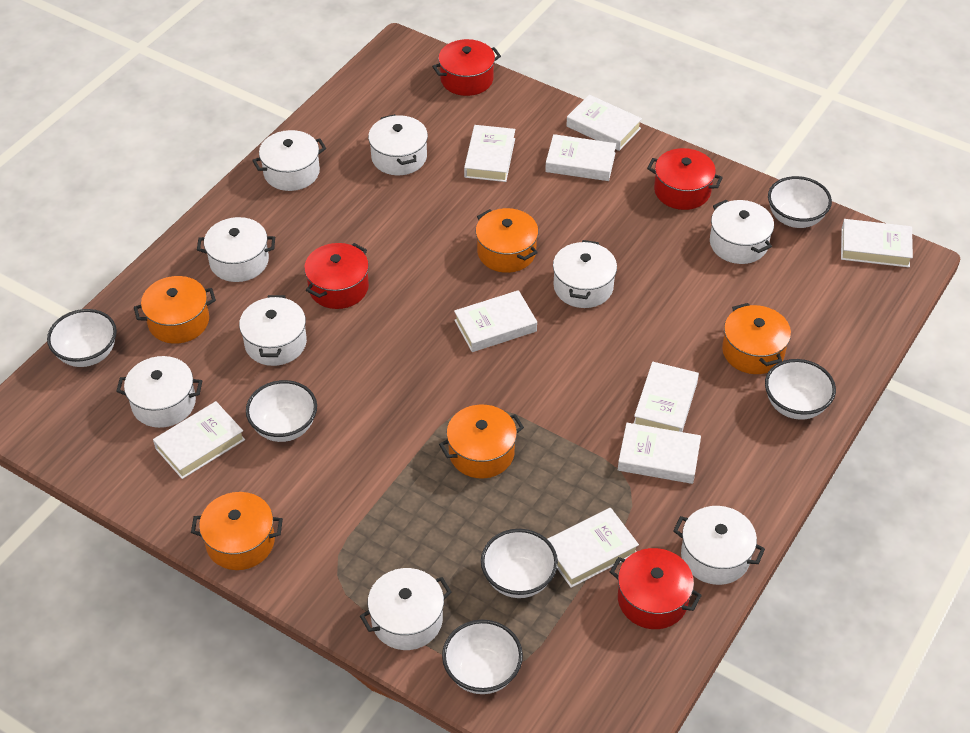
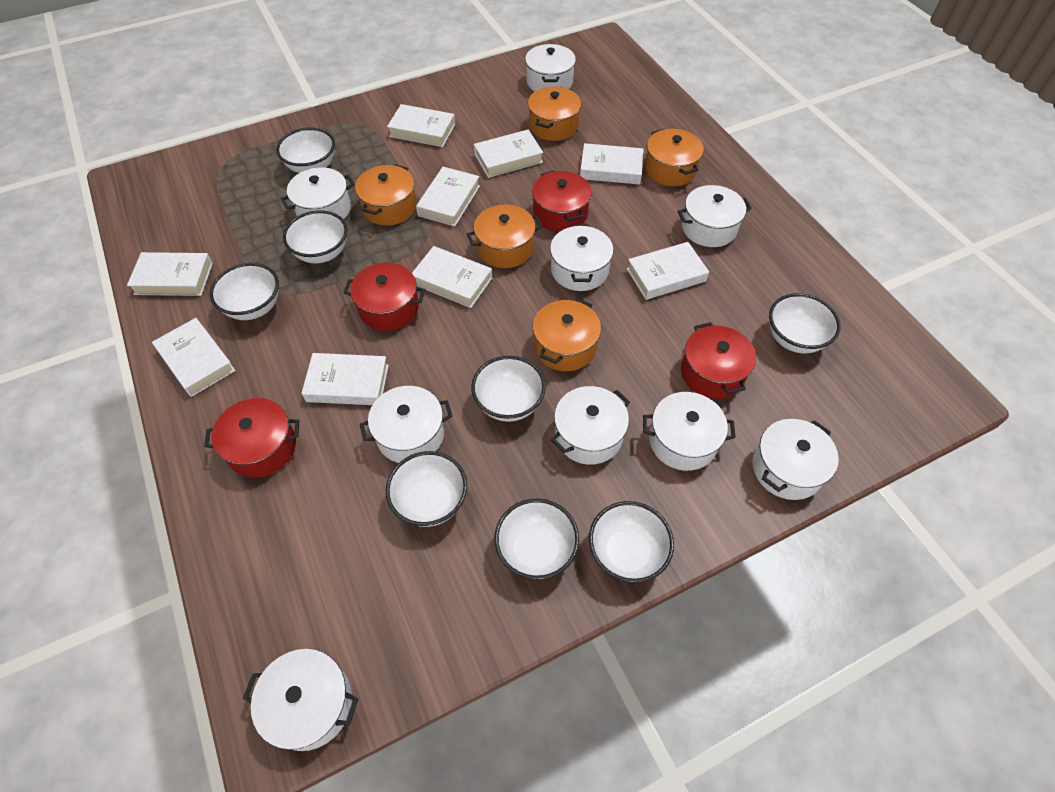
white bowl: 6 -> 8

